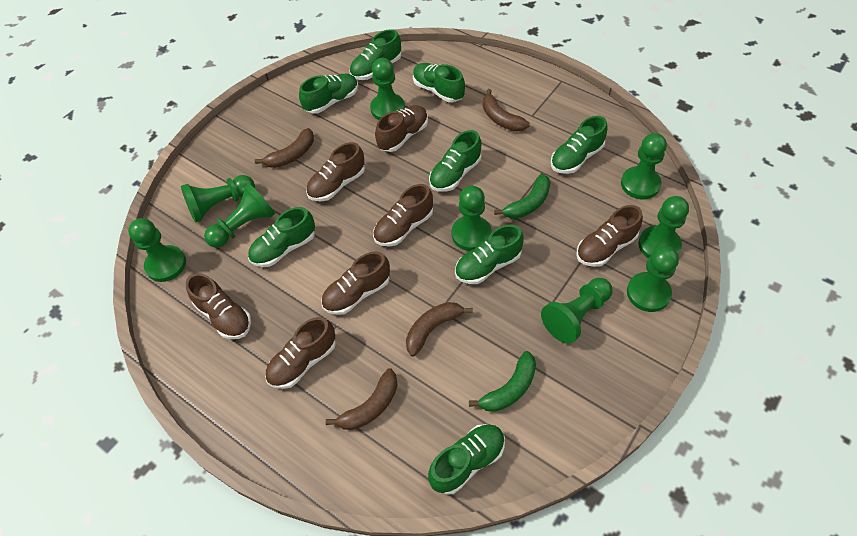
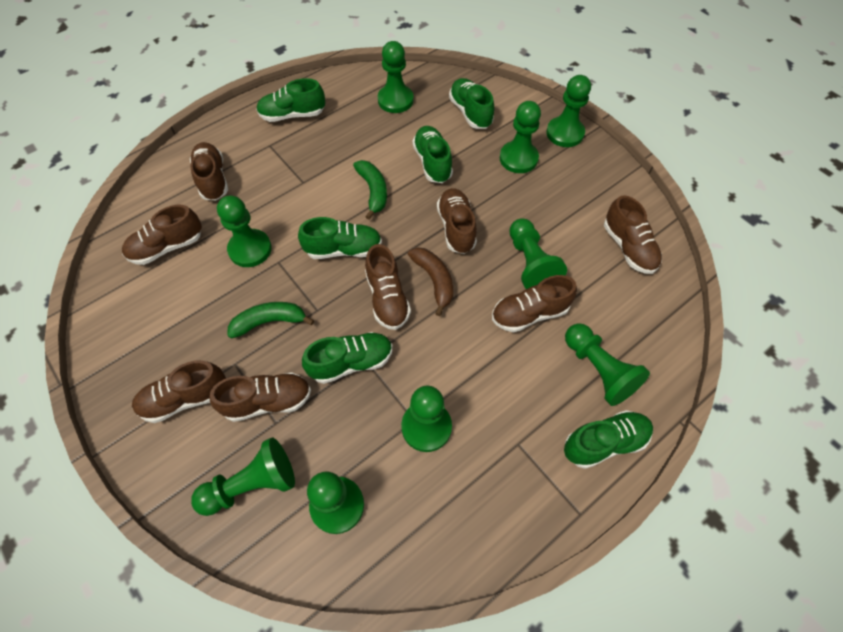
brown banana: 4 -> 1
brown shoe: 7 -> 8
green shoe: 8 -> 6

